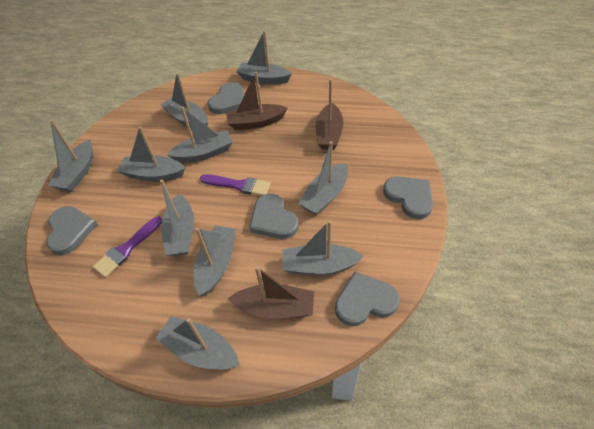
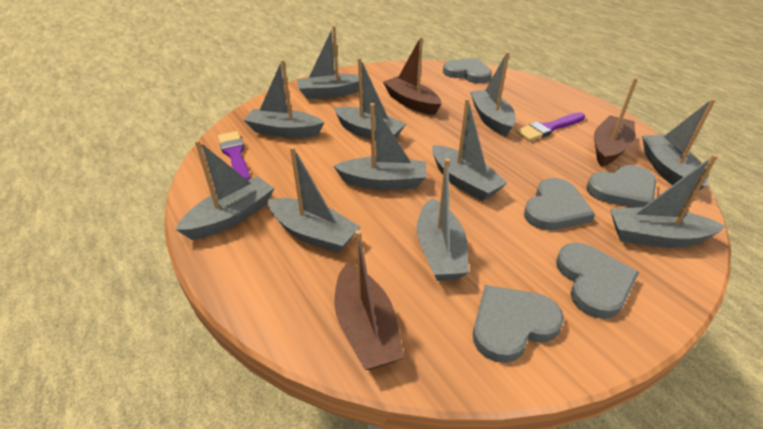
grey boat: 10 -> 11

